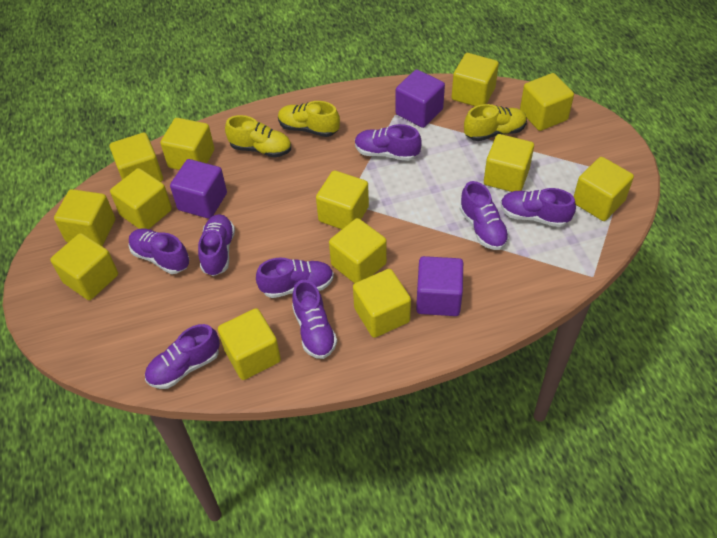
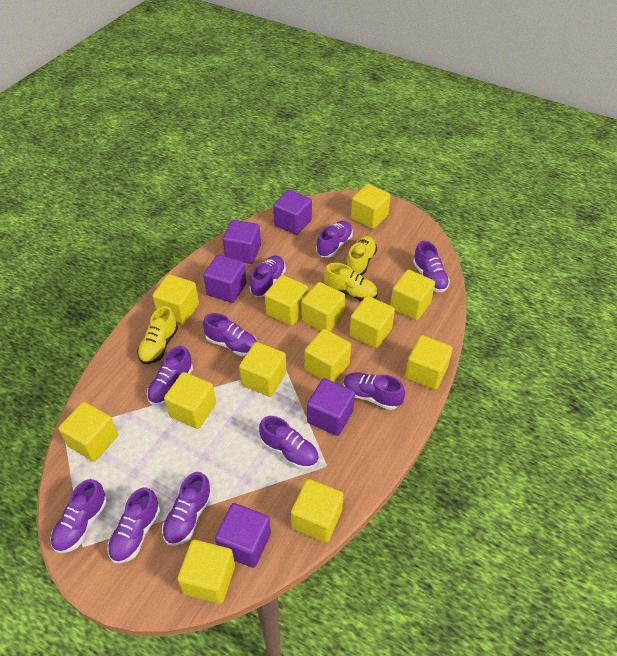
purple cube: 3 -> 5
purple shoe: 8 -> 10

